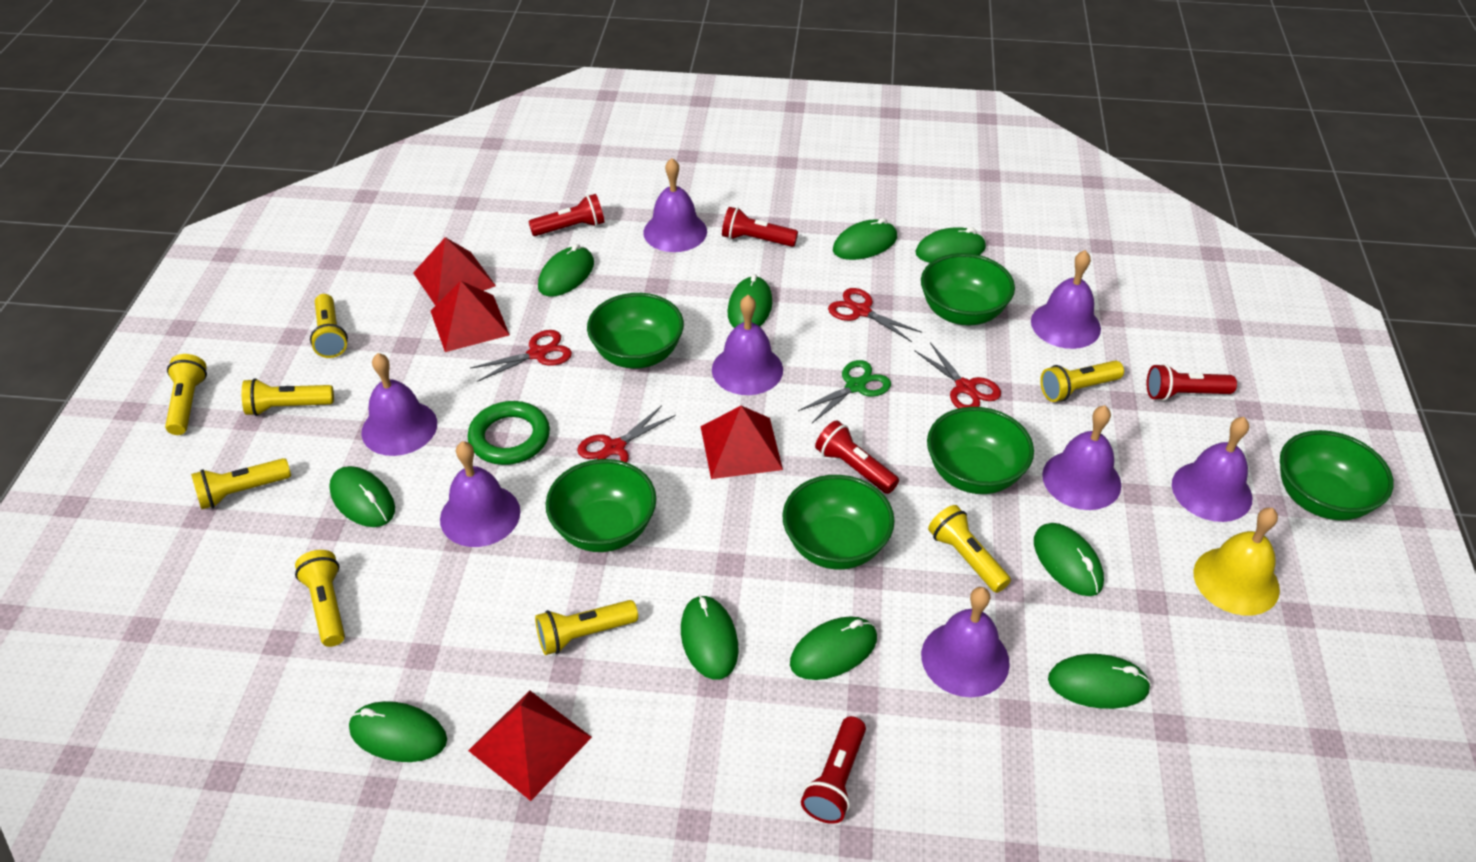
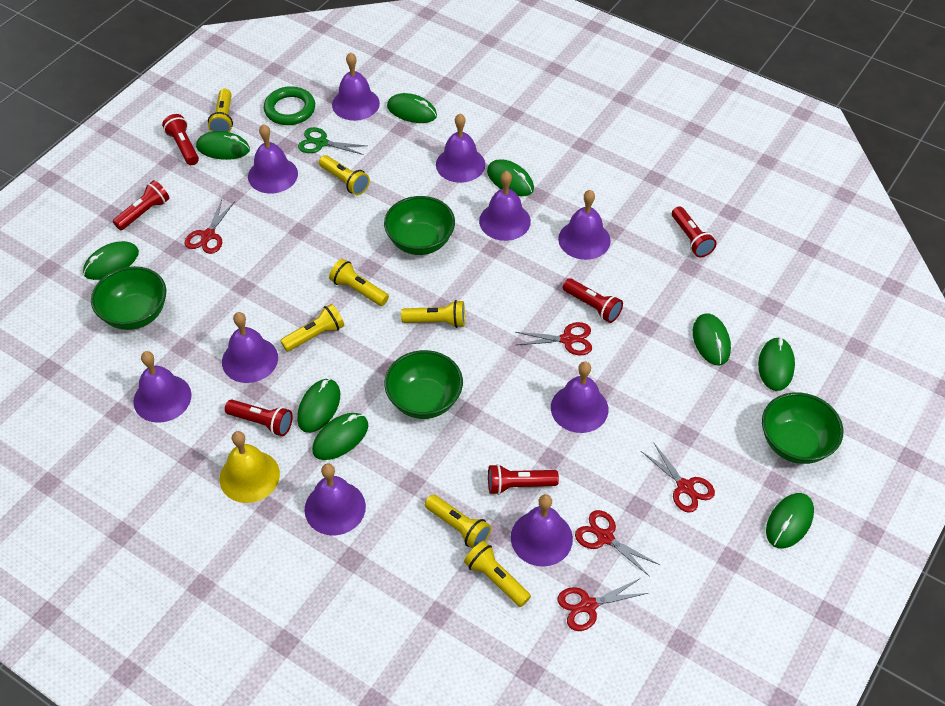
green bowl: 6 -> 4
green mouse: 10 -> 9
purple bell: 8 -> 10
red flashlight: 5 -> 6
red pyramid: 4 -> 0
red scissors: 4 -> 5
yellow flashlight: 8 -> 7

